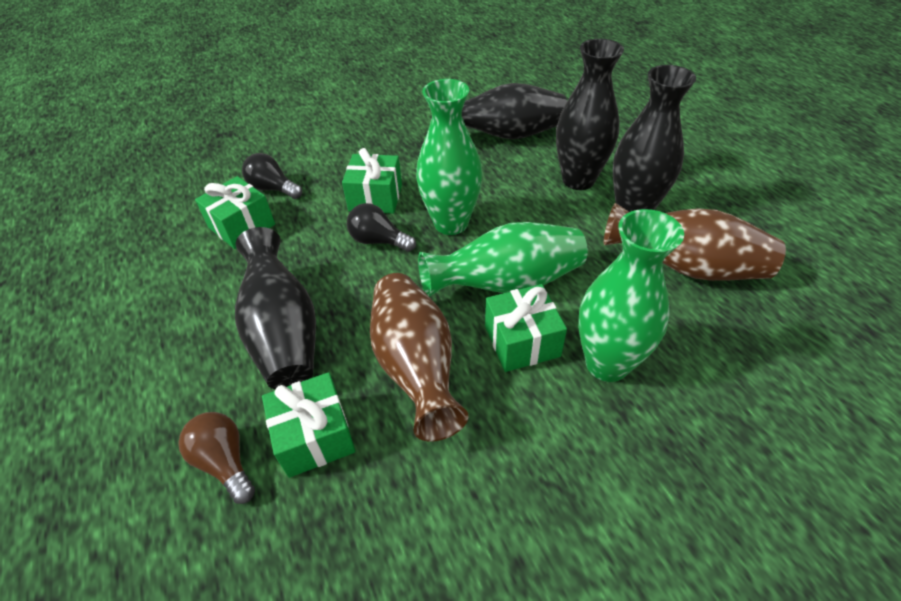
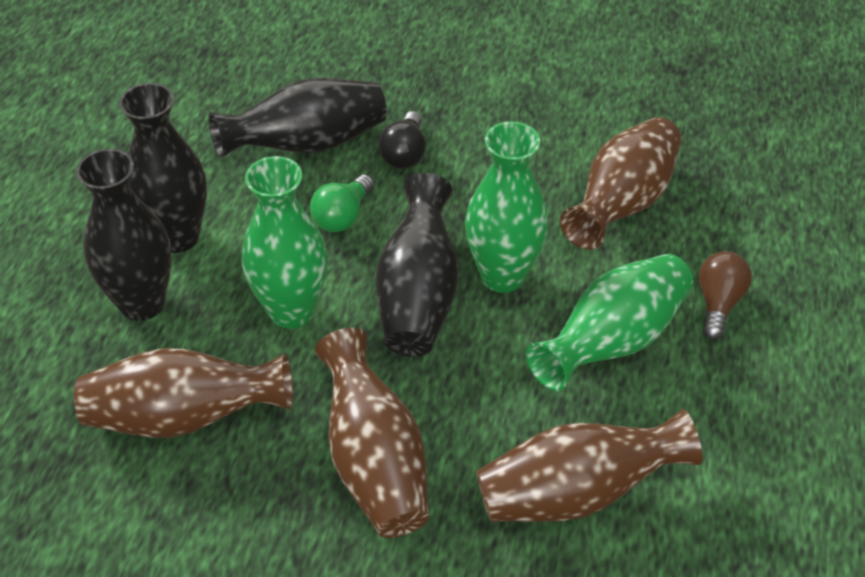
black light bulb: 2 -> 1
brown vase: 2 -> 4
green gift: 4 -> 0
green light bulb: 0 -> 1

